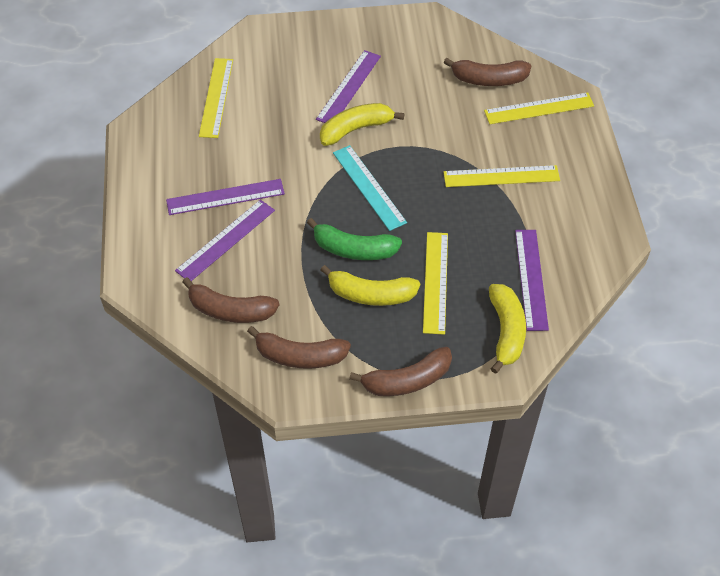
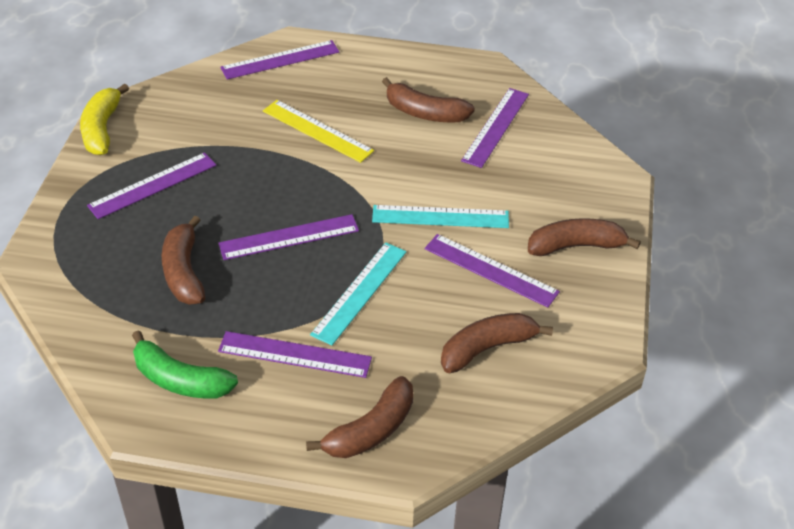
brown banana: 4 -> 5
purple ruler: 4 -> 6
turquoise ruler: 1 -> 2
yellow banana: 3 -> 1
yellow ruler: 4 -> 1

